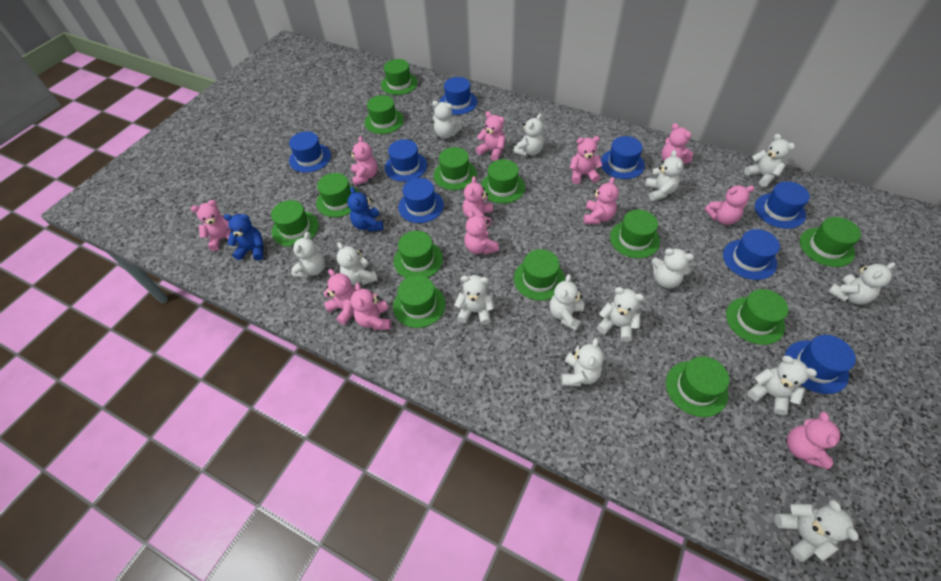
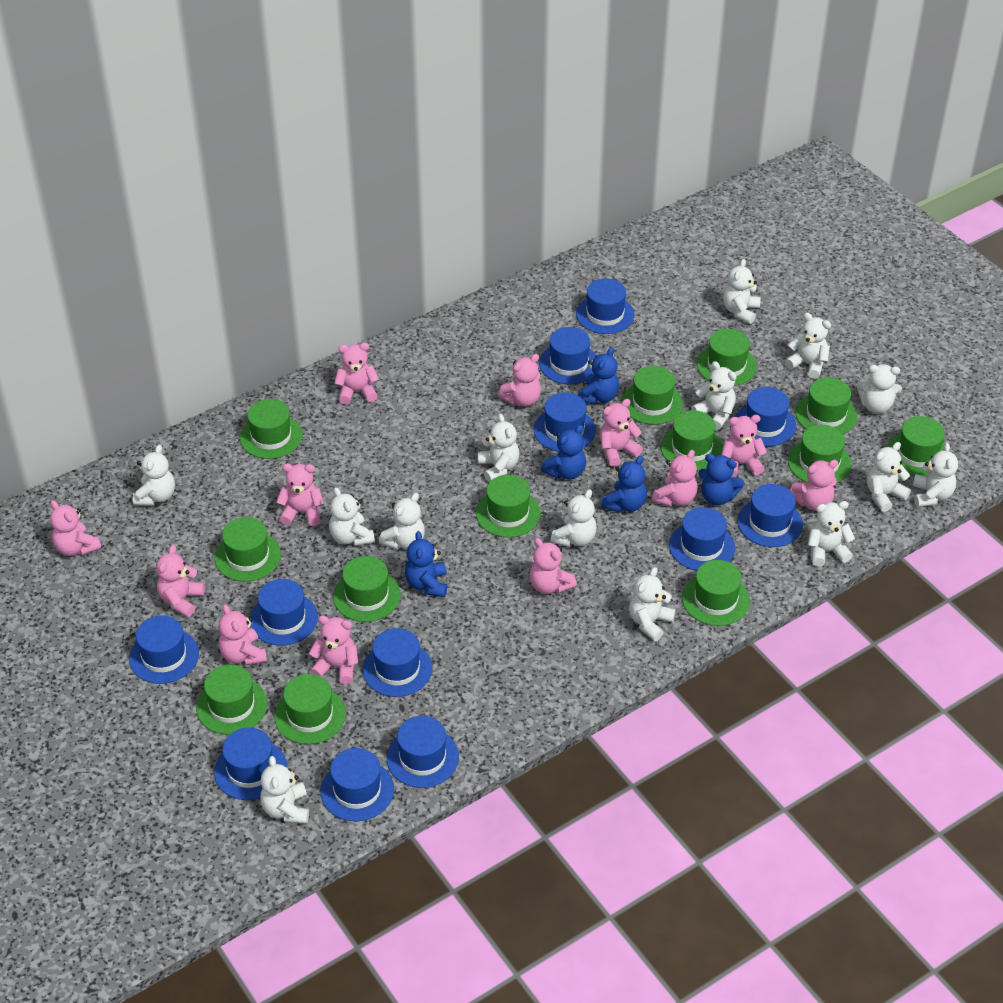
blue hat: 8 -> 12
blue teddy bear: 2 -> 5

